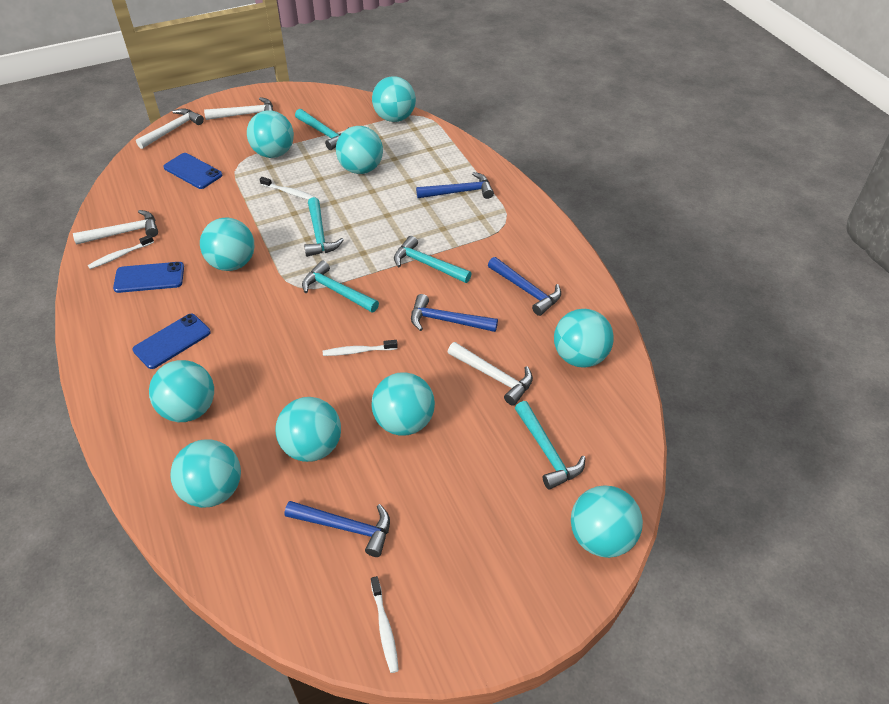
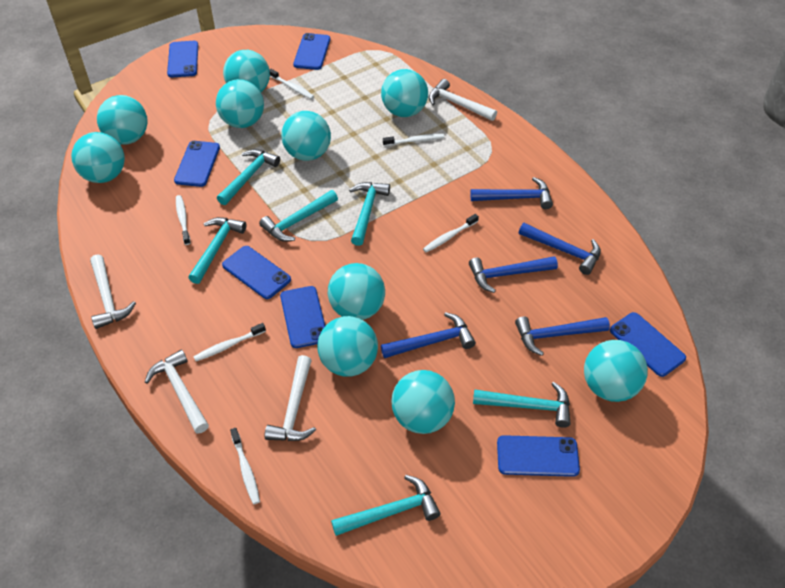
blue hammer: 4 -> 5
blue phone: 3 -> 7
turquoise hammer: 5 -> 6
white toothbrush: 4 -> 6

